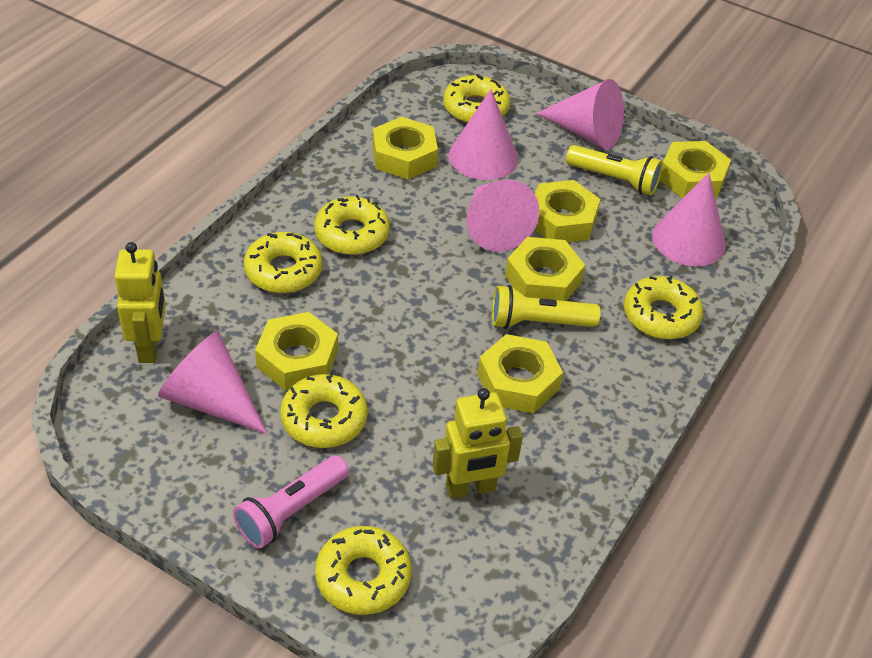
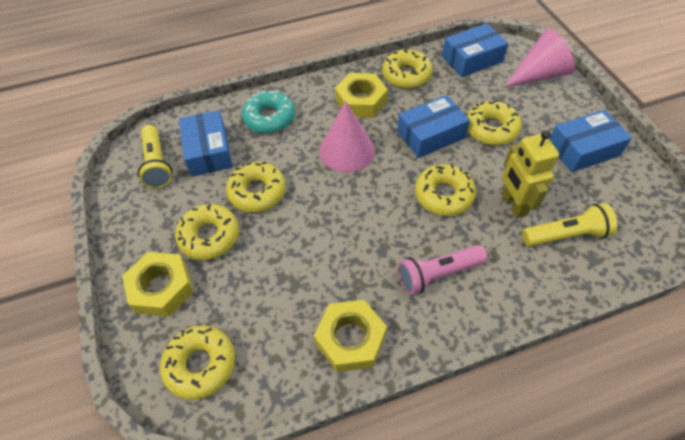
blue box: 0 -> 4
pink cone: 5 -> 2
turquoise donut: 0 -> 1
yellow nut: 6 -> 3
yellow robot: 2 -> 1

